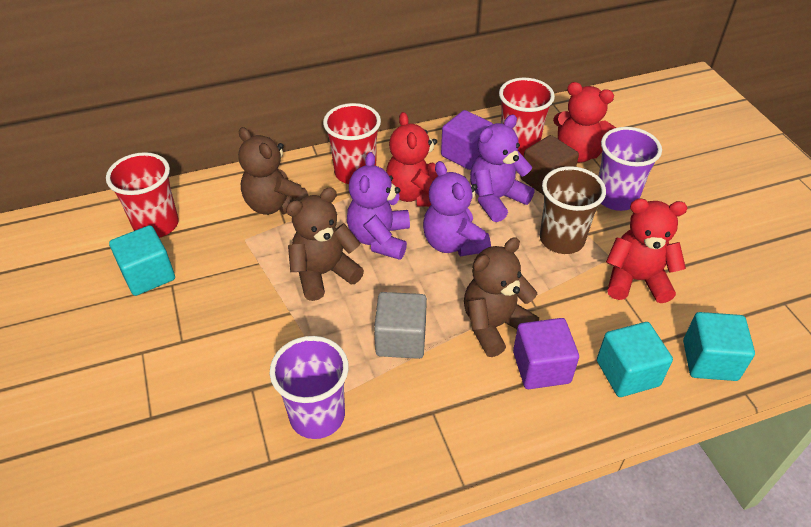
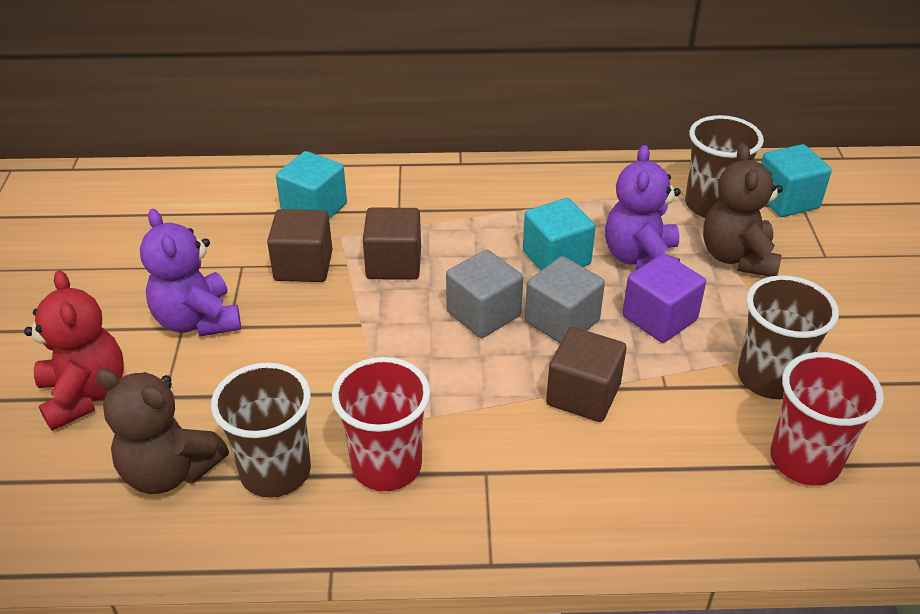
brown cube: 1 -> 3
brown cup: 1 -> 3
brown teddy bear: 3 -> 2
grey cube: 1 -> 2
purple cube: 2 -> 1
purple cup: 2 -> 0
purple teddy bear: 3 -> 2
red cup: 3 -> 2
red teddy bear: 3 -> 1

